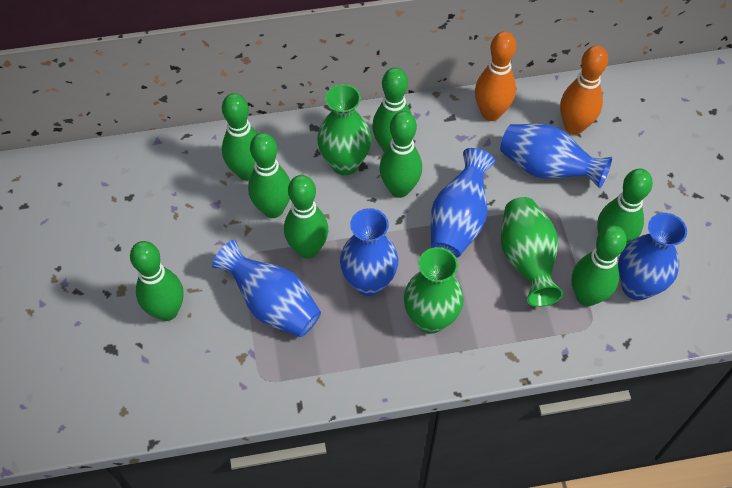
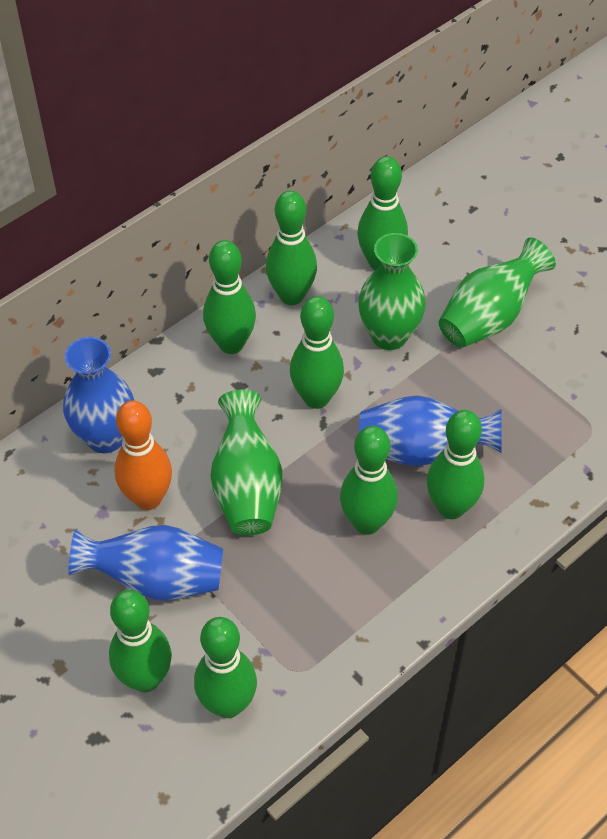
blue vase: 5 -> 3
orange bowling pin: 2 -> 1

